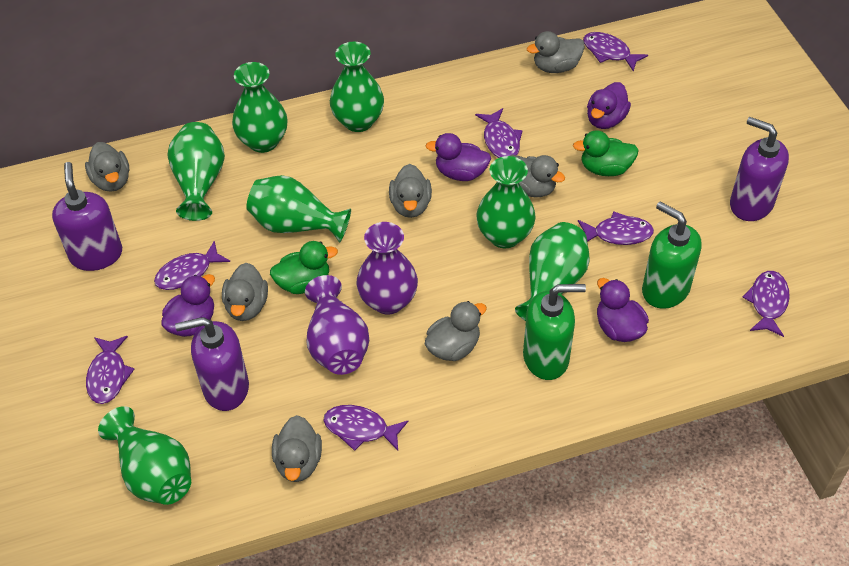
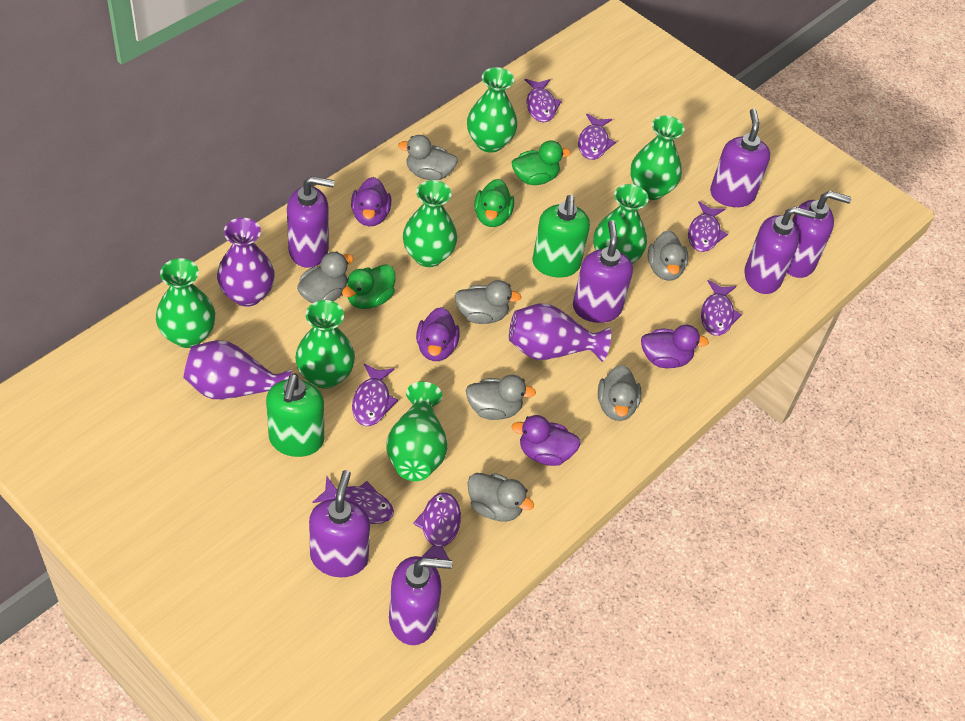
green duck: 2 -> 3
purple soap dispenser: 3 -> 7
purple vase: 2 -> 3

